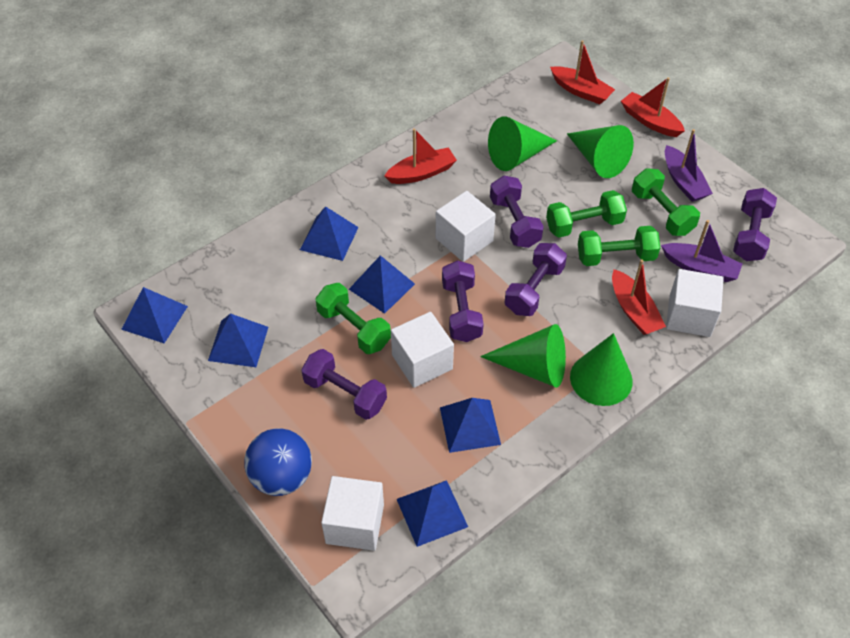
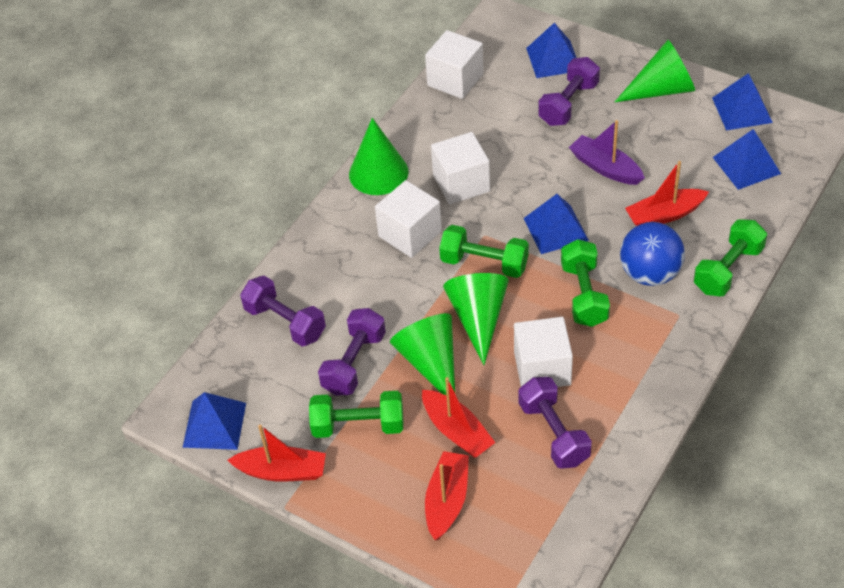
blue pyramid: 6 -> 5
purple boat: 2 -> 1
purple dumbbell: 5 -> 4

